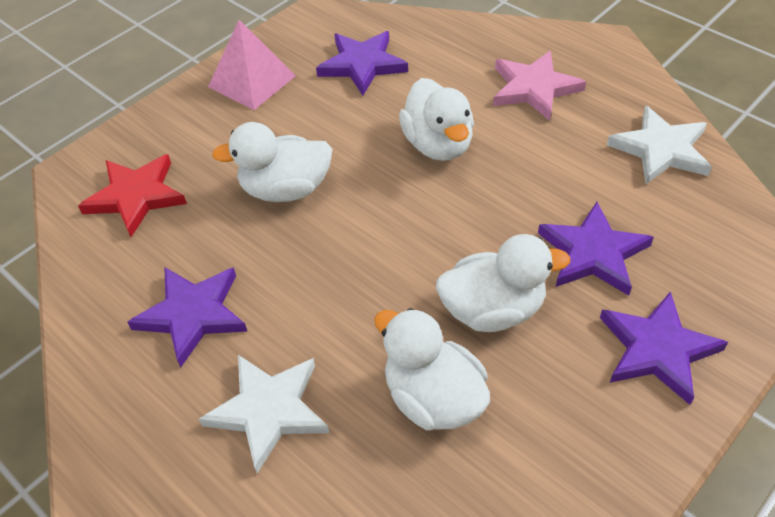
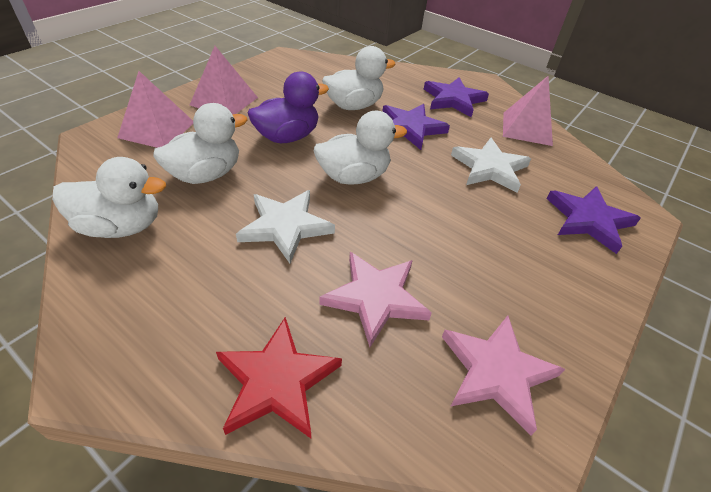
pink pyramid: 1 -> 3
pink star: 1 -> 2
purple duck: 0 -> 1
purple star: 4 -> 3

